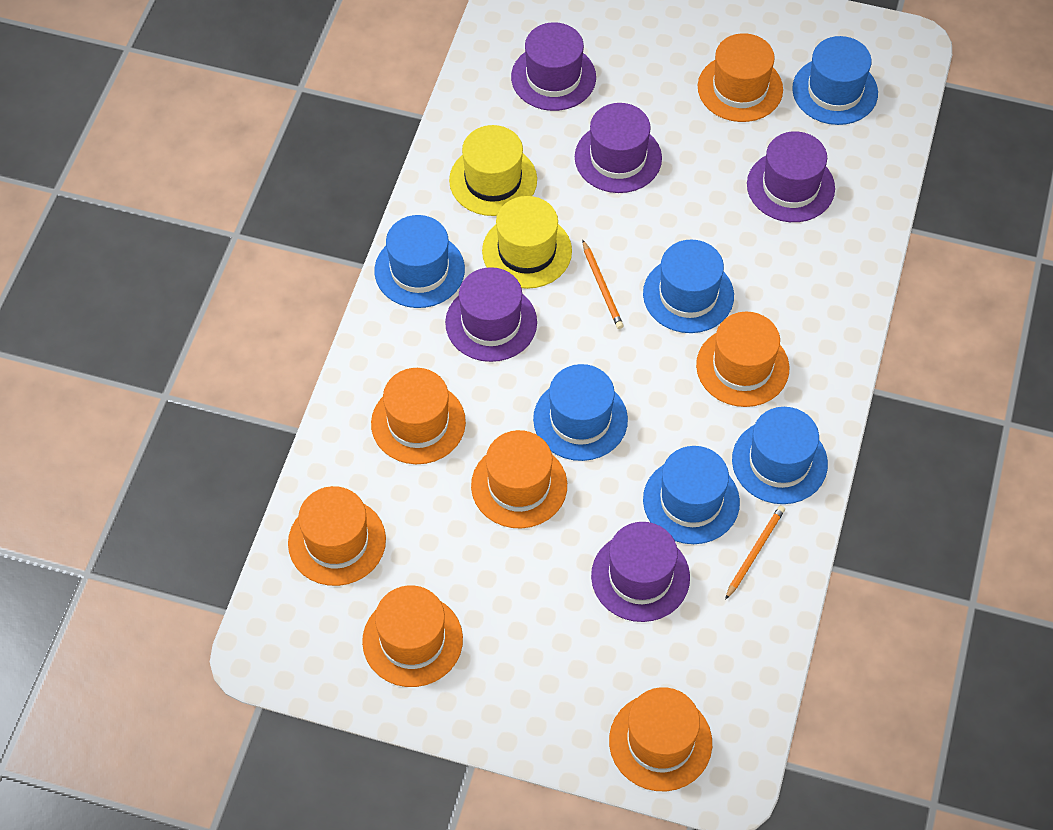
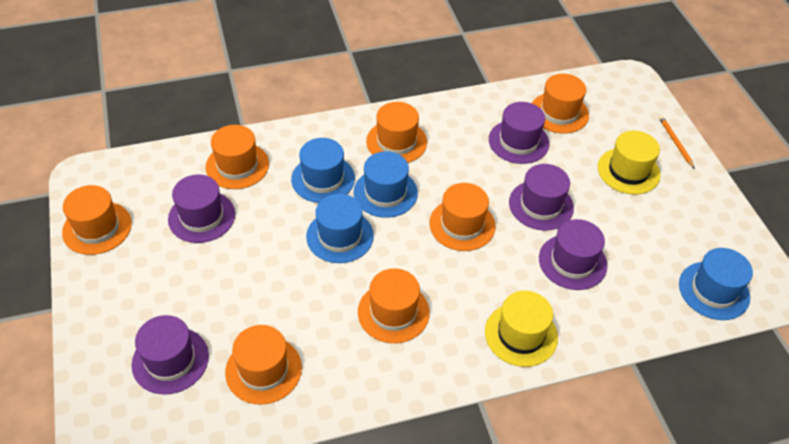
blue hat: 6 -> 4
orange pencil: 2 -> 1

